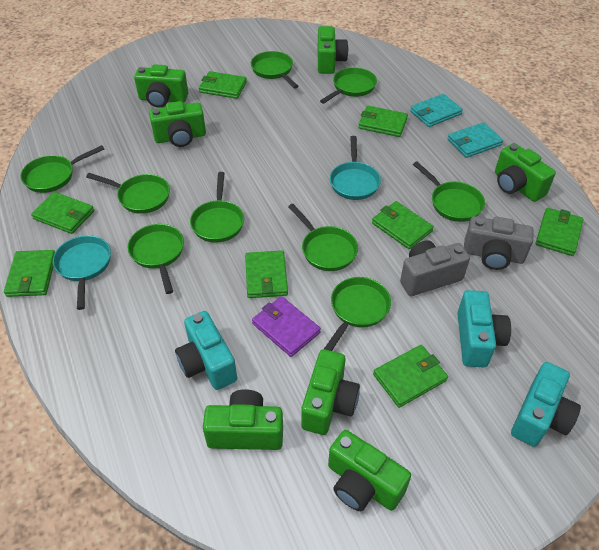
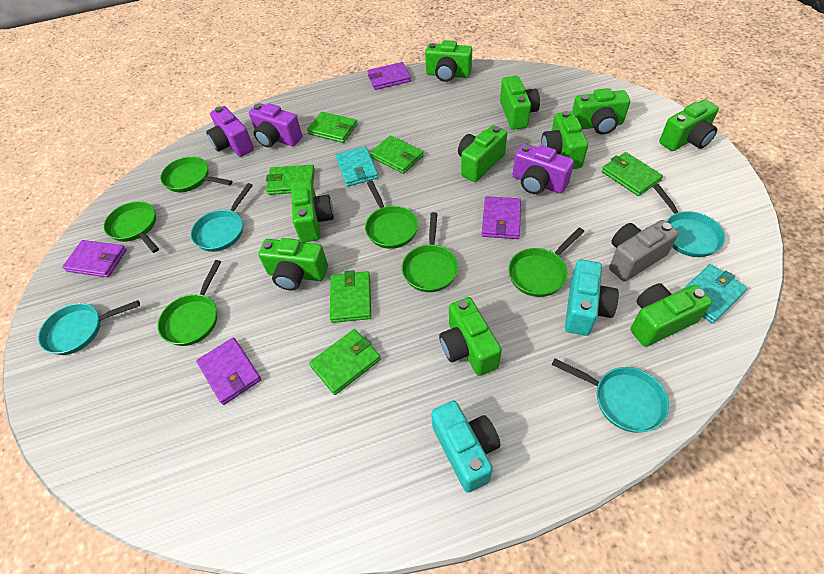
green camera: 7 -> 10
green pan: 9 -> 6
green wallet: 8 -> 6
grey camera: 2 -> 1
purple camera: 0 -> 3
purple wallet: 1 -> 4
turquoise camera: 3 -> 2
turquoise pan: 2 -> 4

